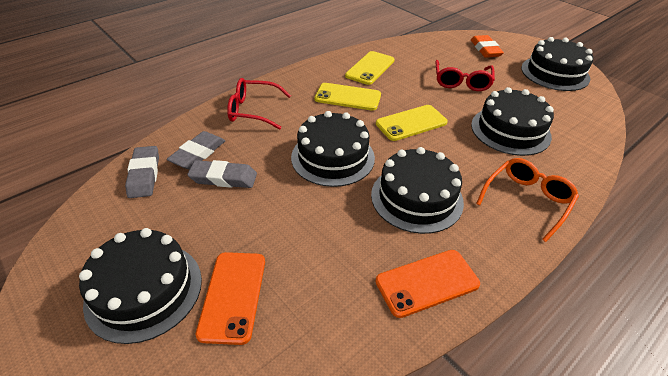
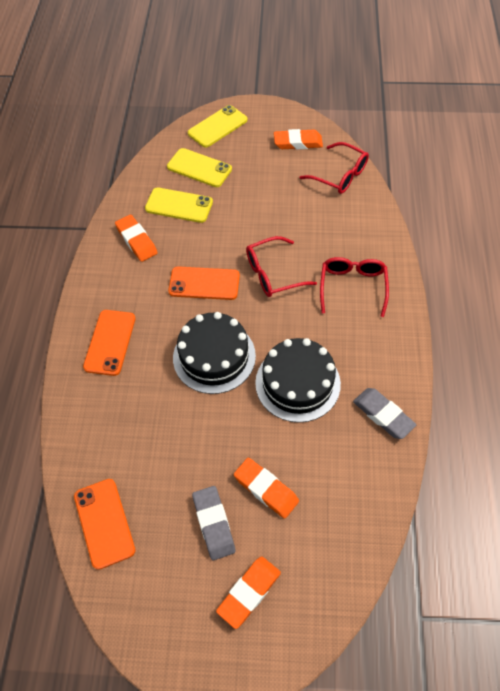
black cake: 5 -> 2
grey eraser: 3 -> 2
orange eraser: 1 -> 4
orange glasses: 1 -> 0
orange phone: 2 -> 3
red glasses: 2 -> 3

